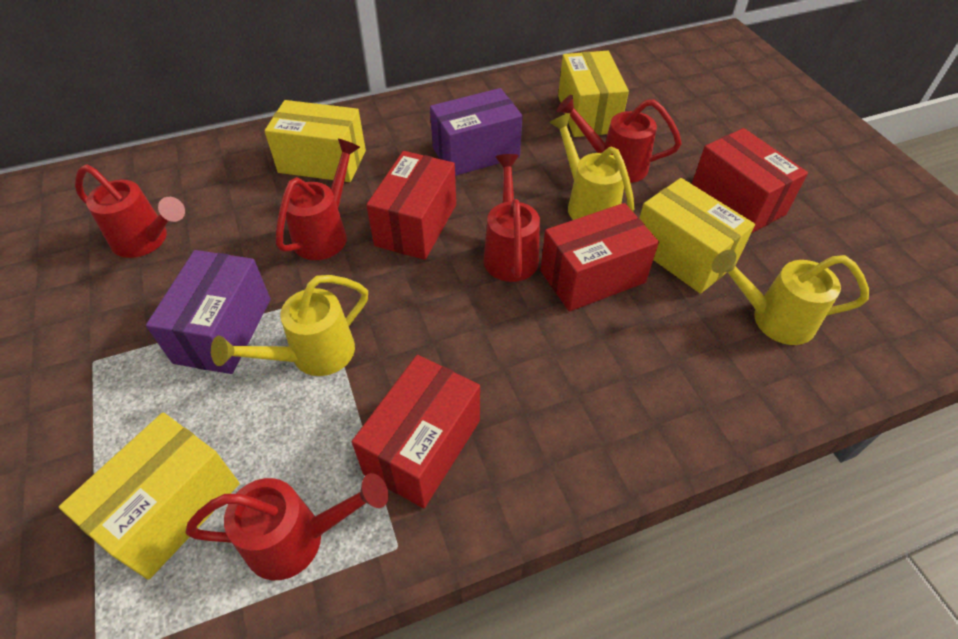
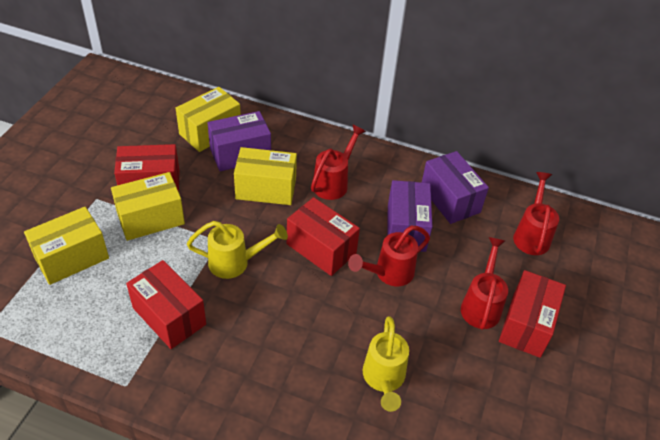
purple box: 2 -> 3
red watering can: 5 -> 4
yellow watering can: 3 -> 2

